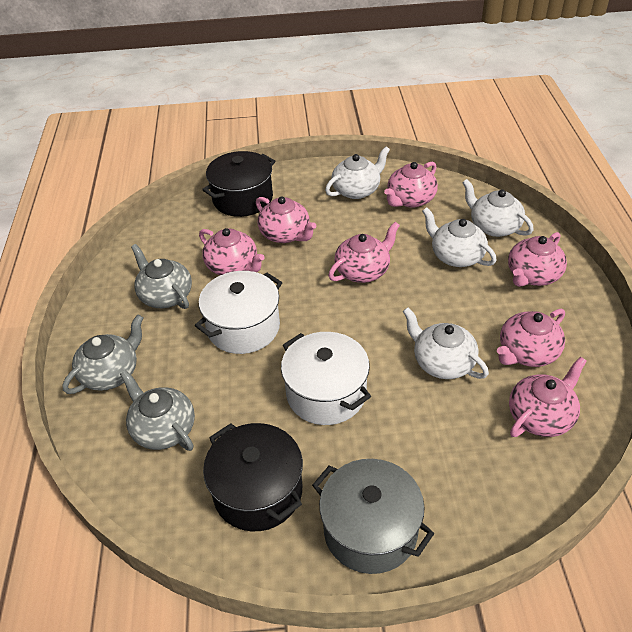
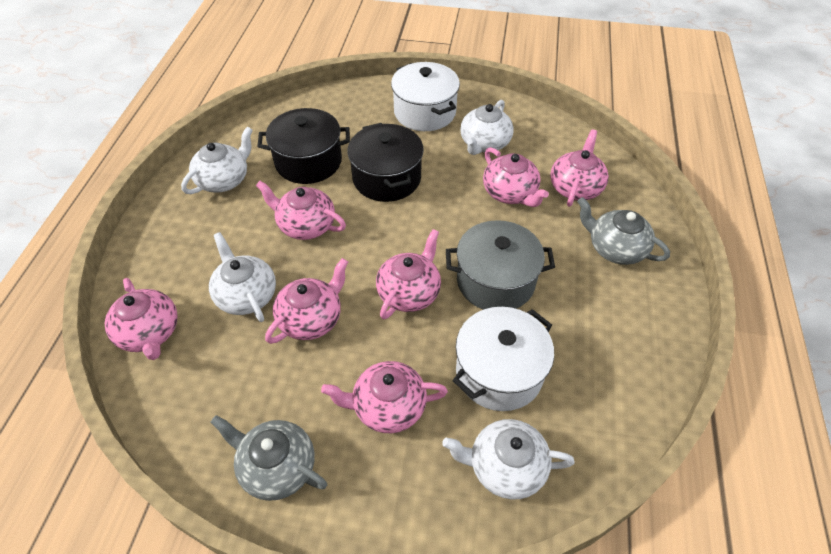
grey teapot: 3 -> 2

